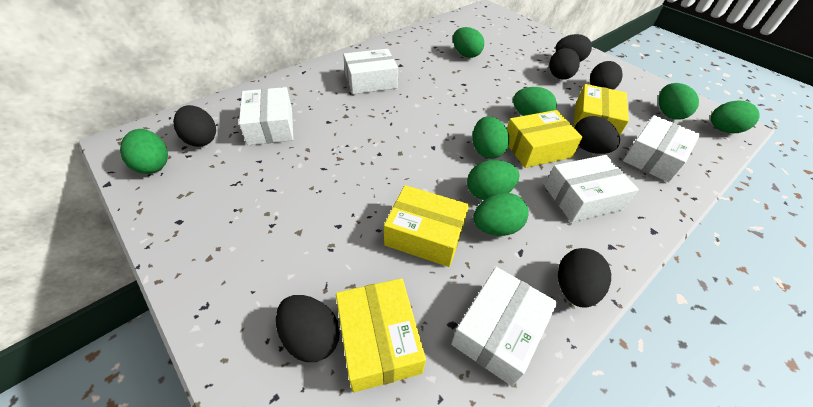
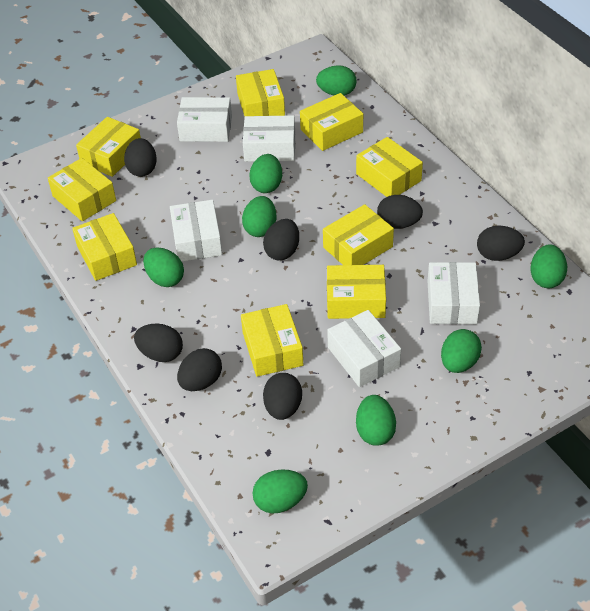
yellow box: 4 -> 9

